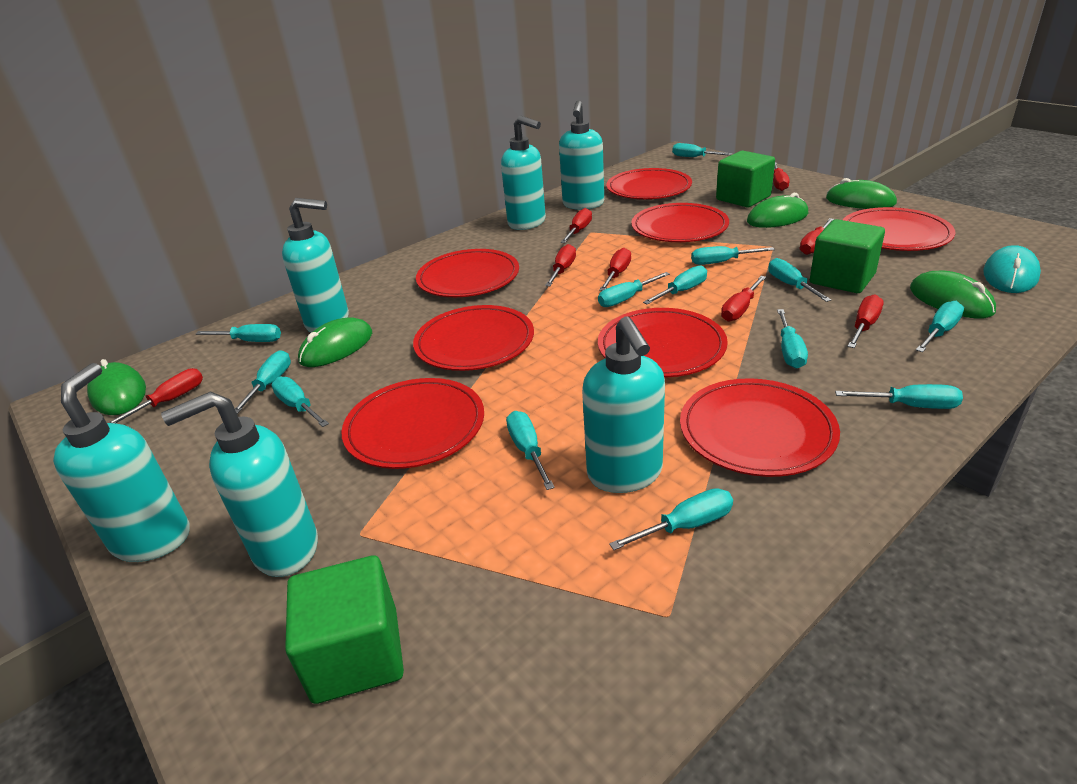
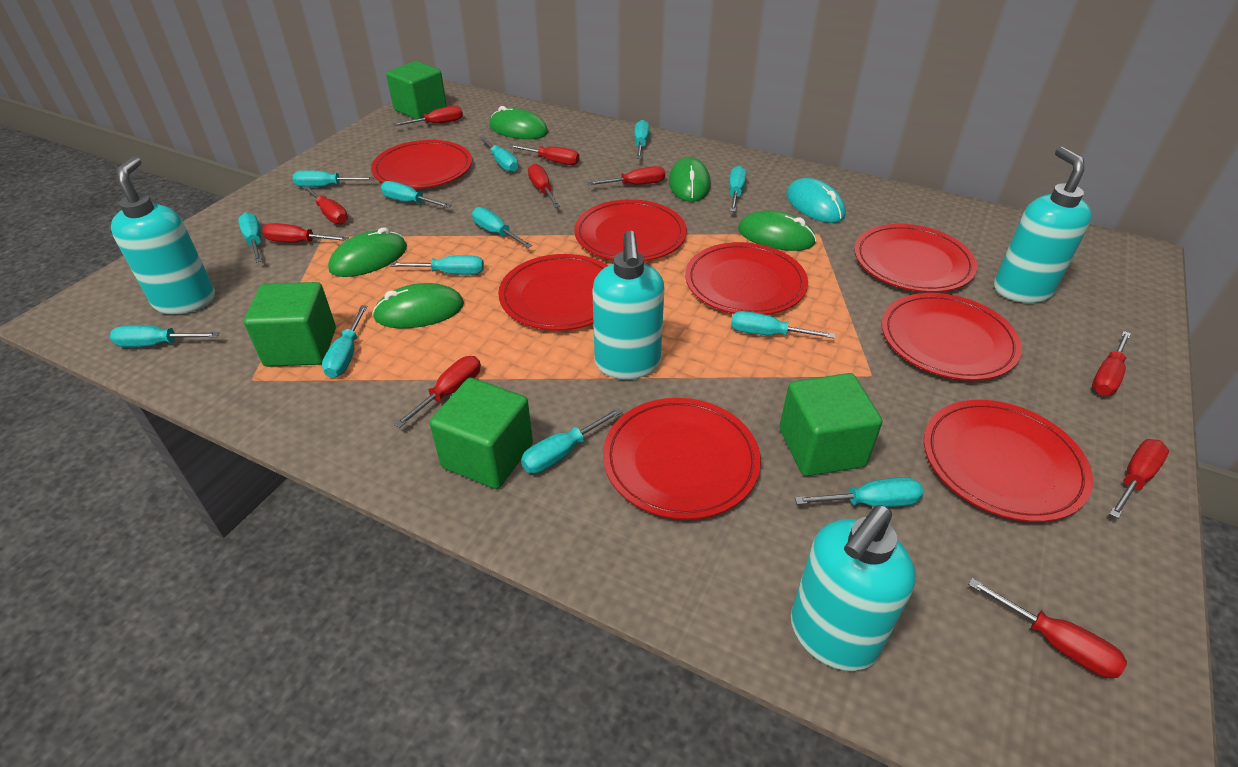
green cube: 3 -> 4
red screwdriver: 8 -> 10
turquoise soap dispenser: 6 -> 4

